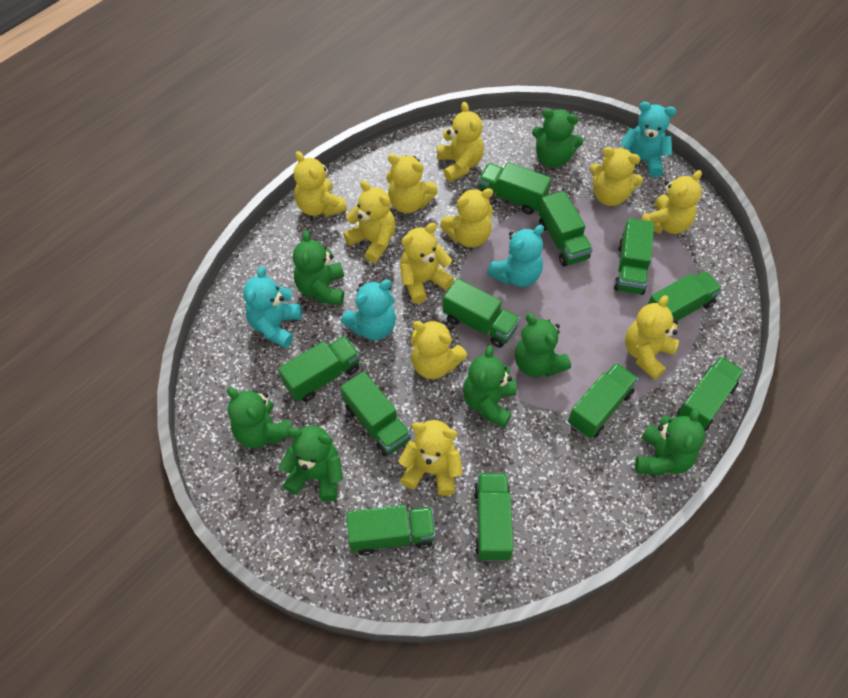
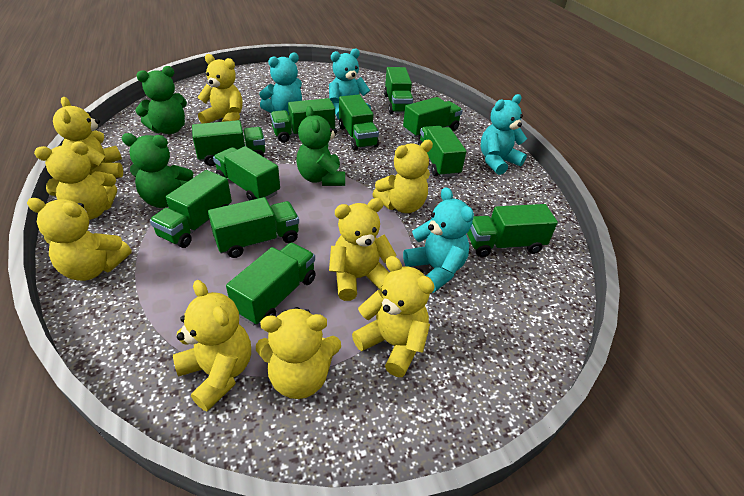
green teddy bear: 7 -> 3
yellow teddy bear: 11 -> 9

